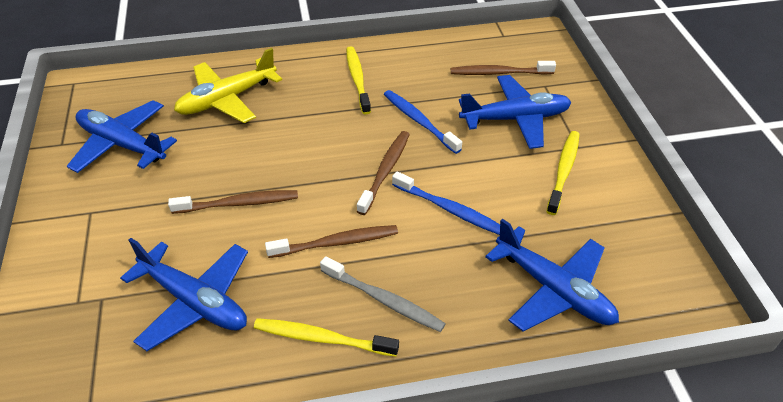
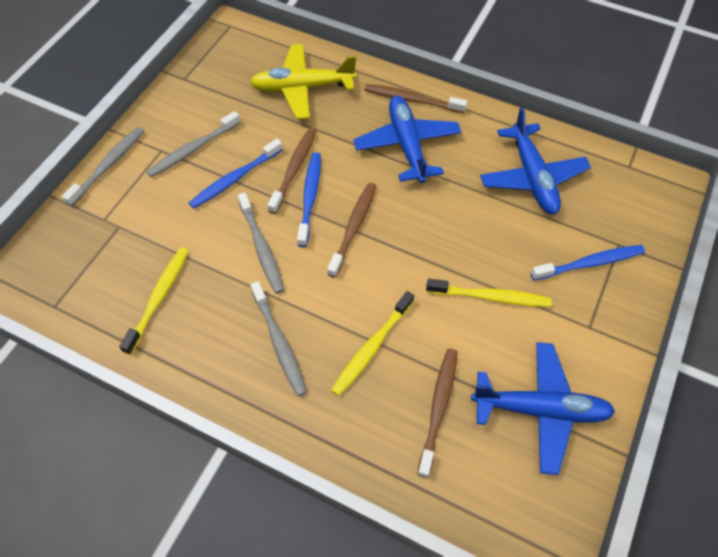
blue plane: 4 -> 3
blue toothbrush: 2 -> 3
grey toothbrush: 1 -> 4

